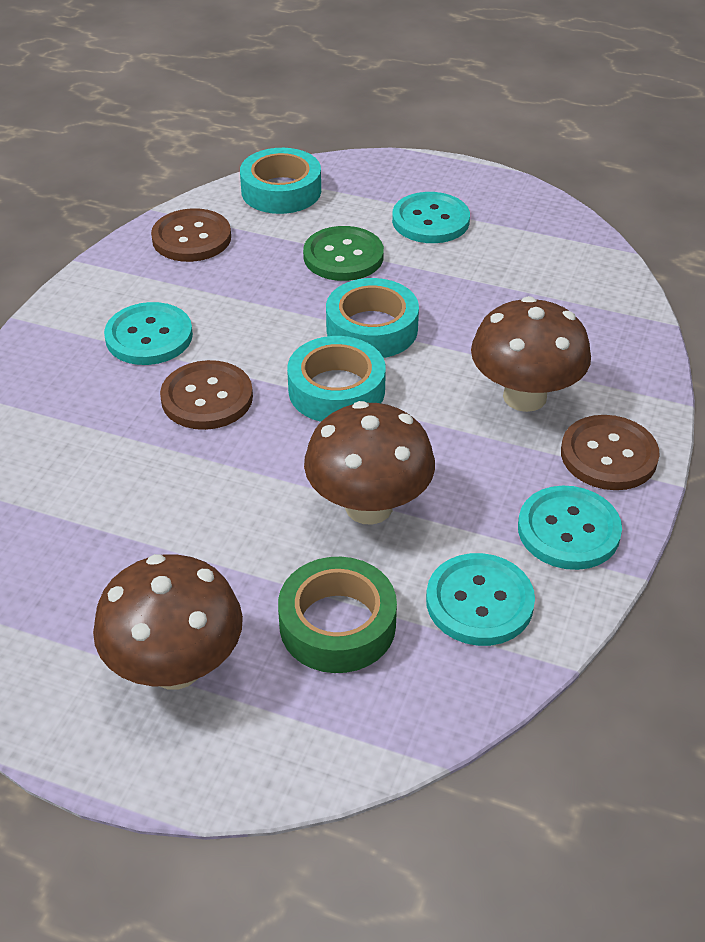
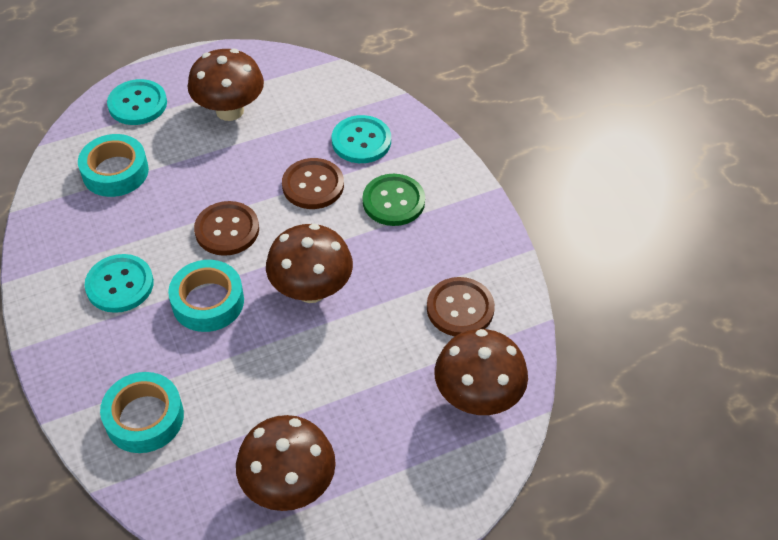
brown mushroom: 3 -> 4
green tape: 1 -> 0
turquoise button: 4 -> 3

